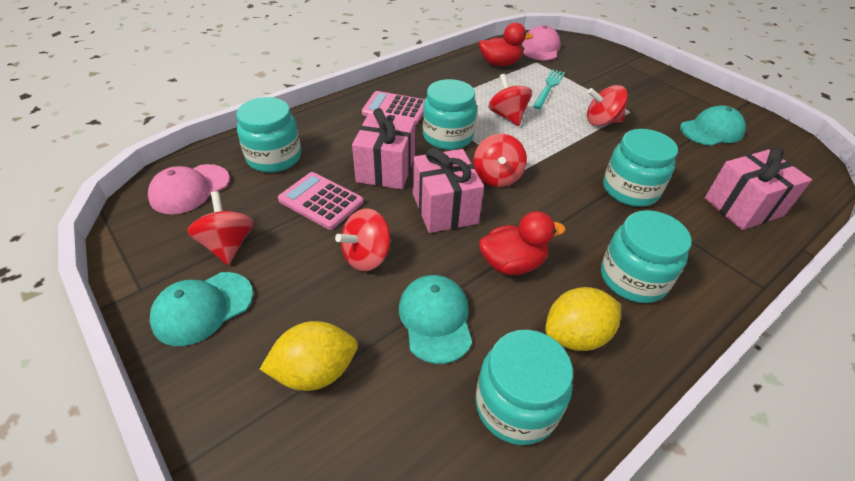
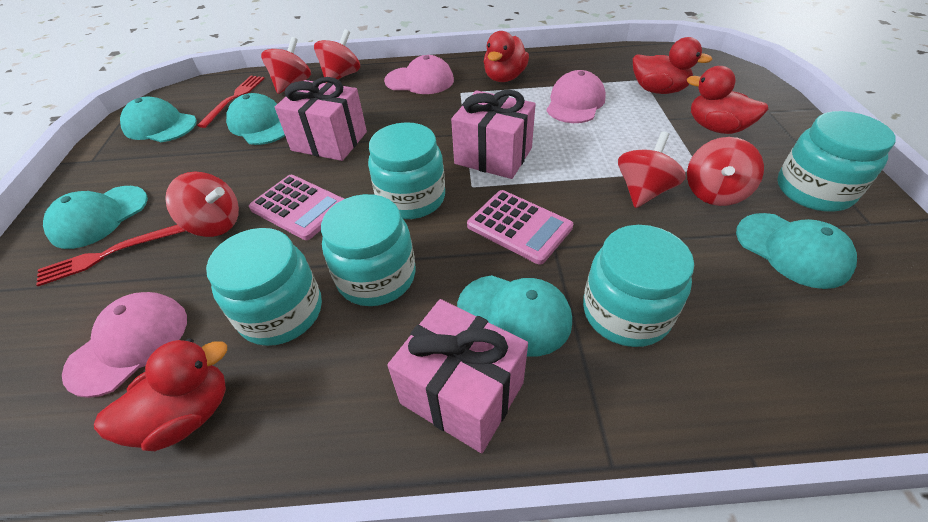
pink cap: 2 -> 3
red duck: 2 -> 4
red fork: 0 -> 2
turquoise cap: 3 -> 5
turquoise fork: 1 -> 0
yellow lemon: 2 -> 0

